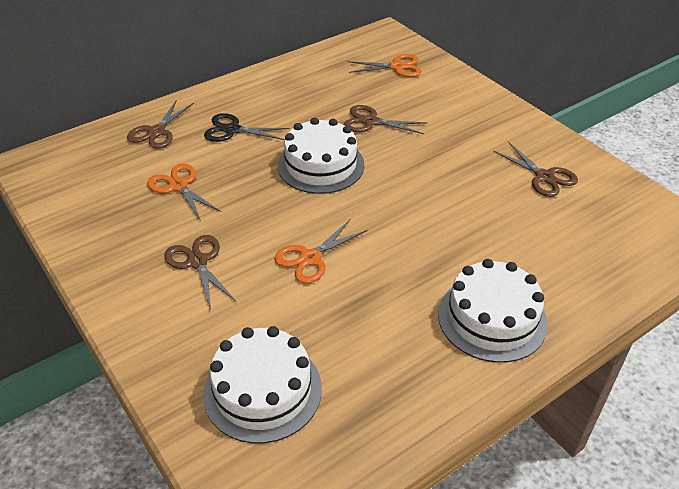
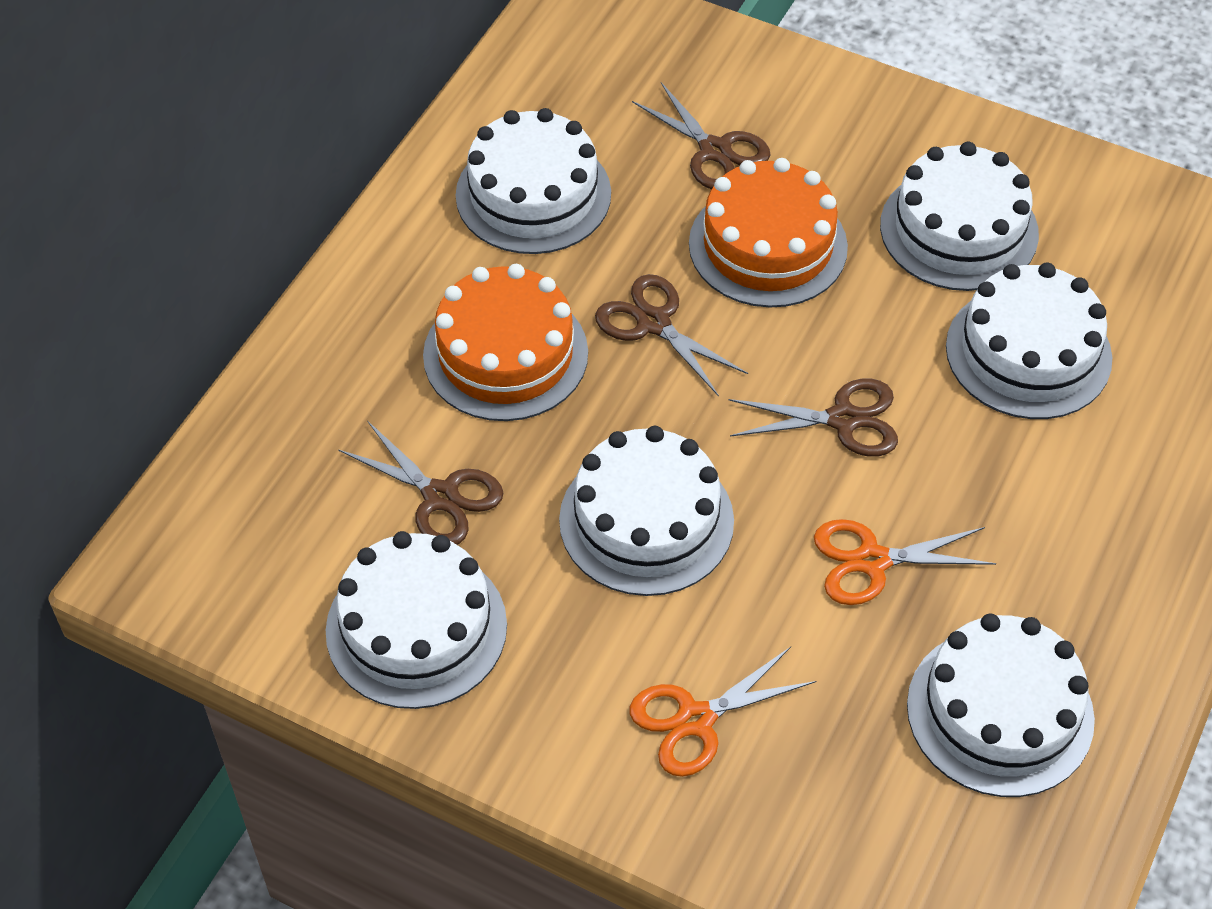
black scissors: 1 -> 0
orange cake: 0 -> 2
orange scissors: 3 -> 2
white cake: 3 -> 6

